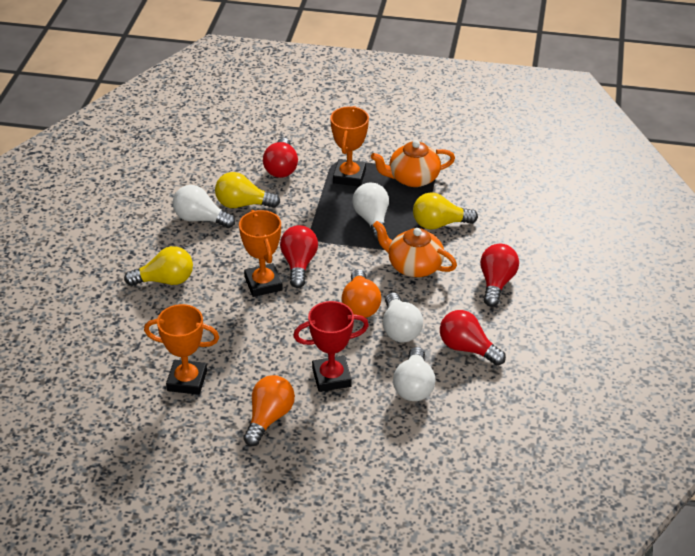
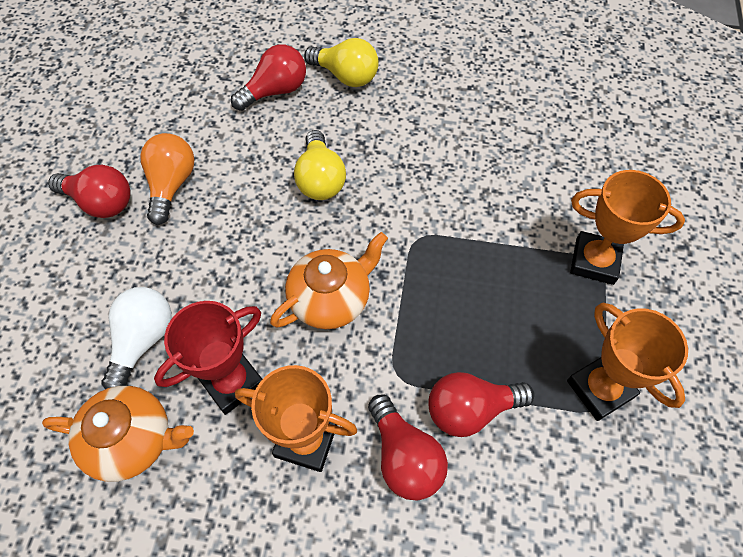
orange light bulb: 2 -> 1
white light bulb: 4 -> 1
yellow light bulb: 3 -> 2

